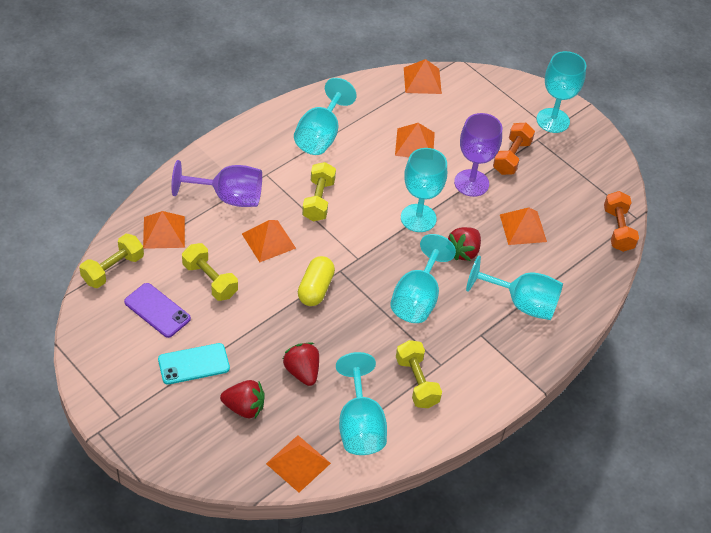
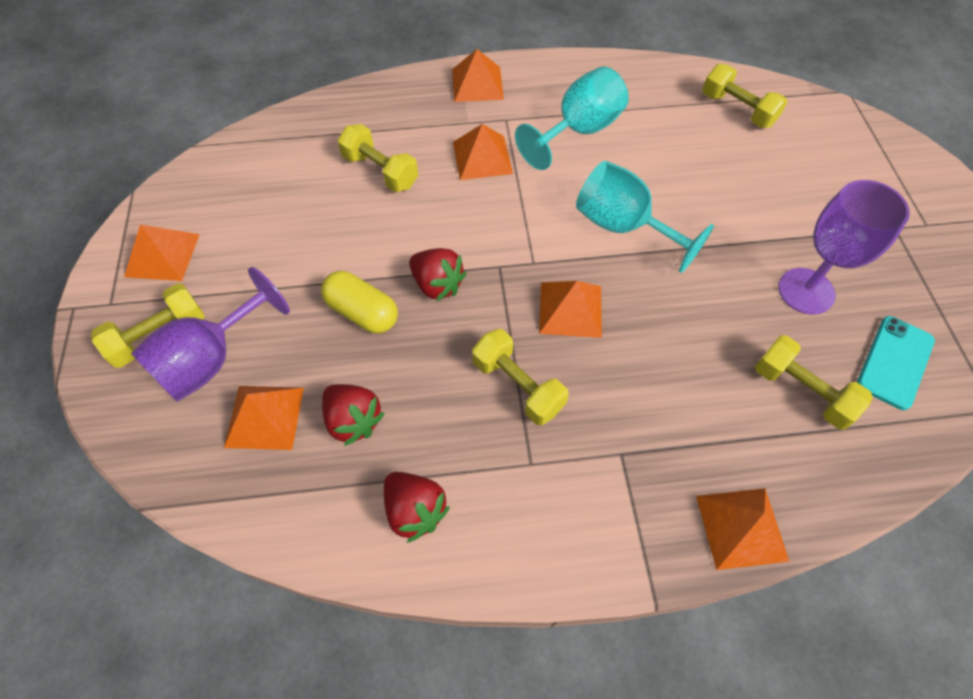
orange dumbbell: 2 -> 0
purple phone: 1 -> 0
turquoise goblet: 6 -> 2
yellow dumbbell: 4 -> 5

